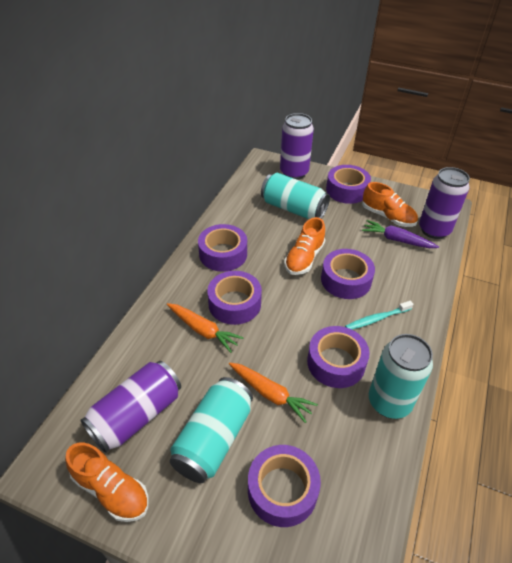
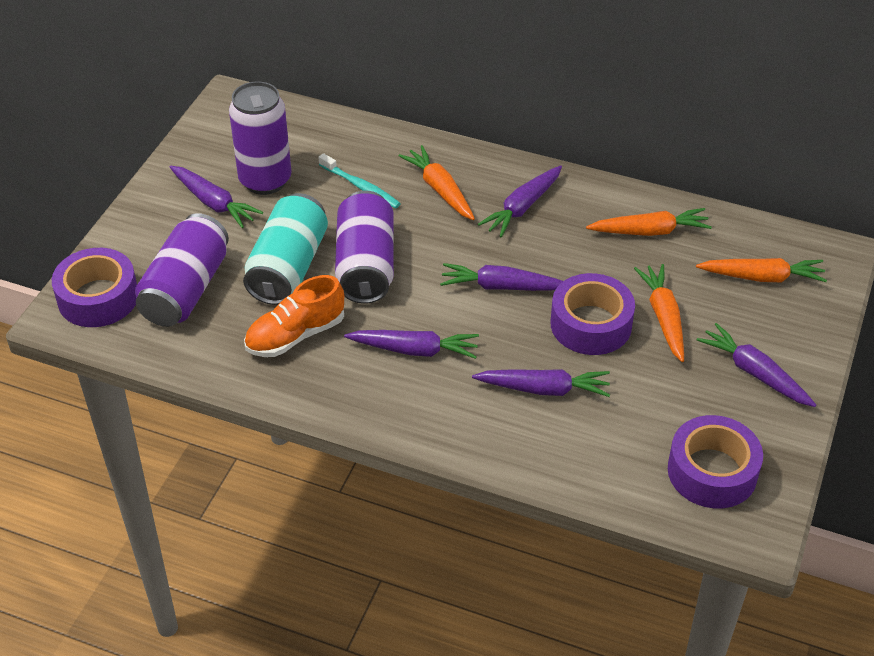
orange carrot: 2 -> 4
orange shoe: 3 -> 1
purple carrot: 1 -> 6
purple tape: 6 -> 3
turquoise can: 3 -> 1

